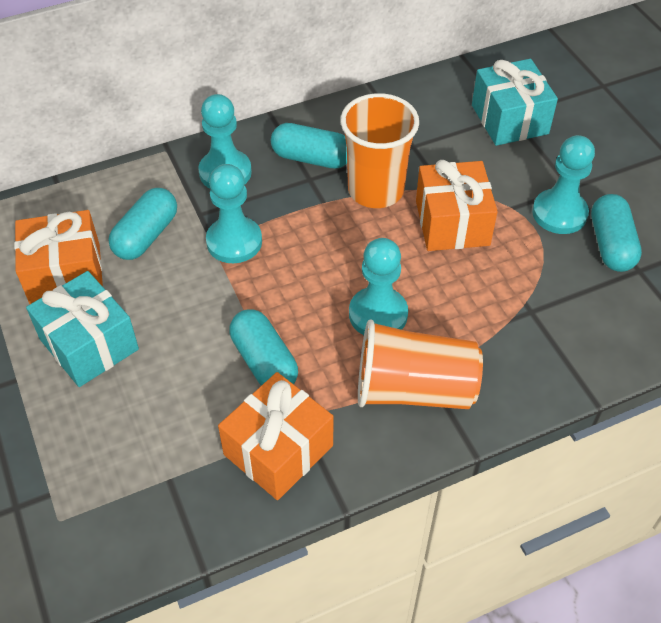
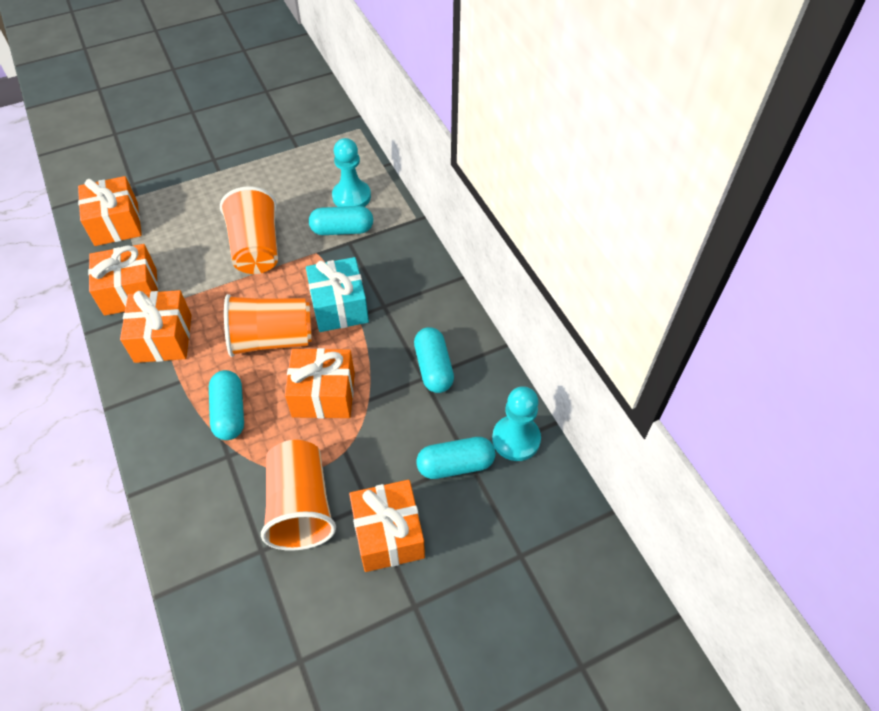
orange cup: 2 -> 3
orange gift: 3 -> 5
turquoise gift: 2 -> 1
turquoise pawn: 4 -> 2

